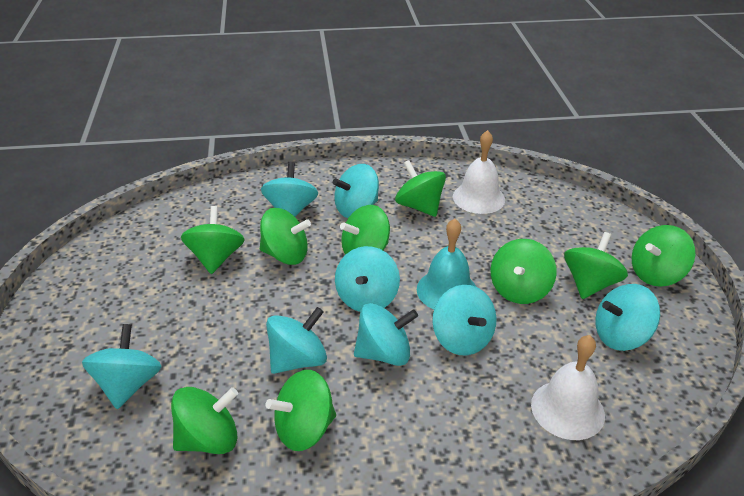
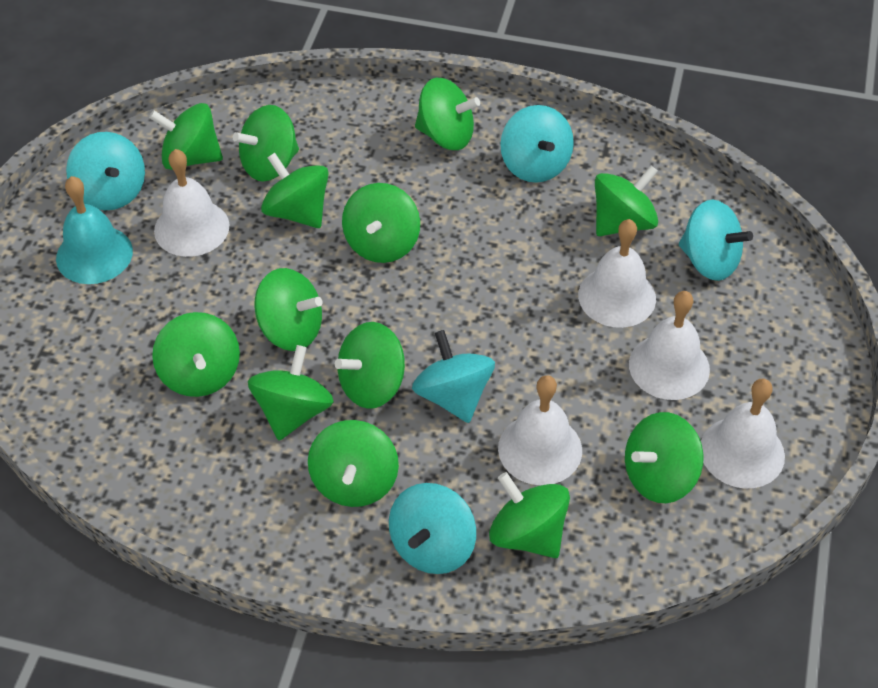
green spinning top: 9 -> 13
turquoise spinning top: 8 -> 5
white bell: 2 -> 5

